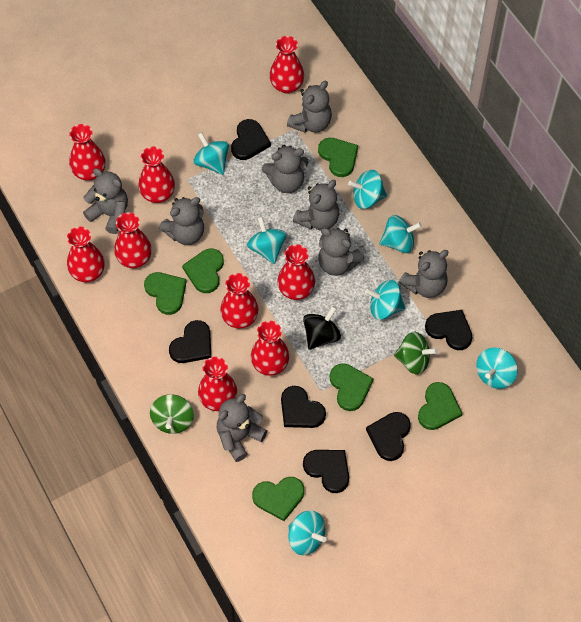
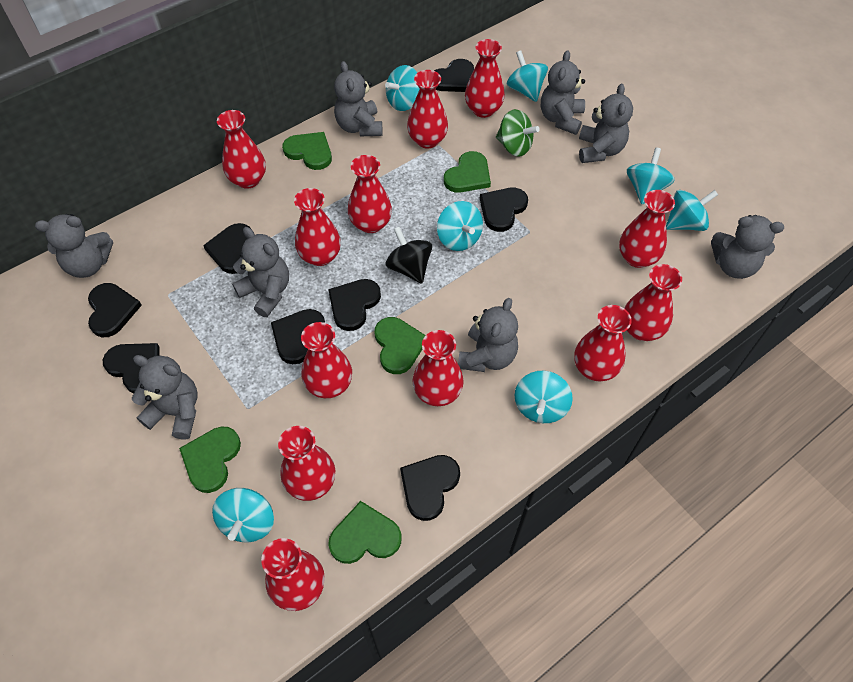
black heart: 6 -> 8
green heart: 6 -> 5
green spinning top: 2 -> 1
red vase: 9 -> 12

